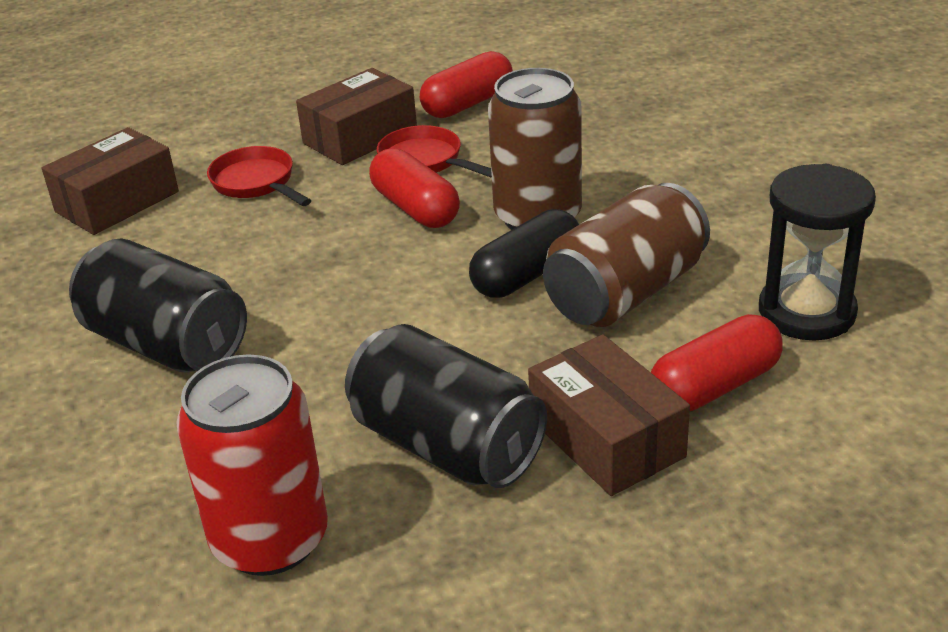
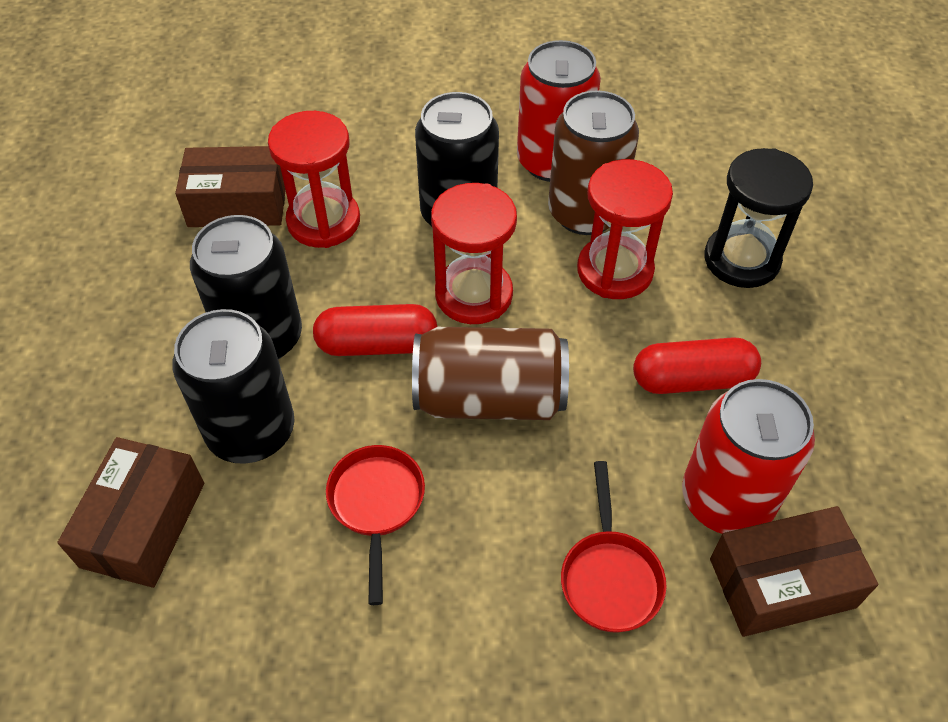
black can: 2 -> 3
black capsule: 1 -> 0
red can: 1 -> 2
red capsule: 3 -> 2
red hourglass: 0 -> 3

